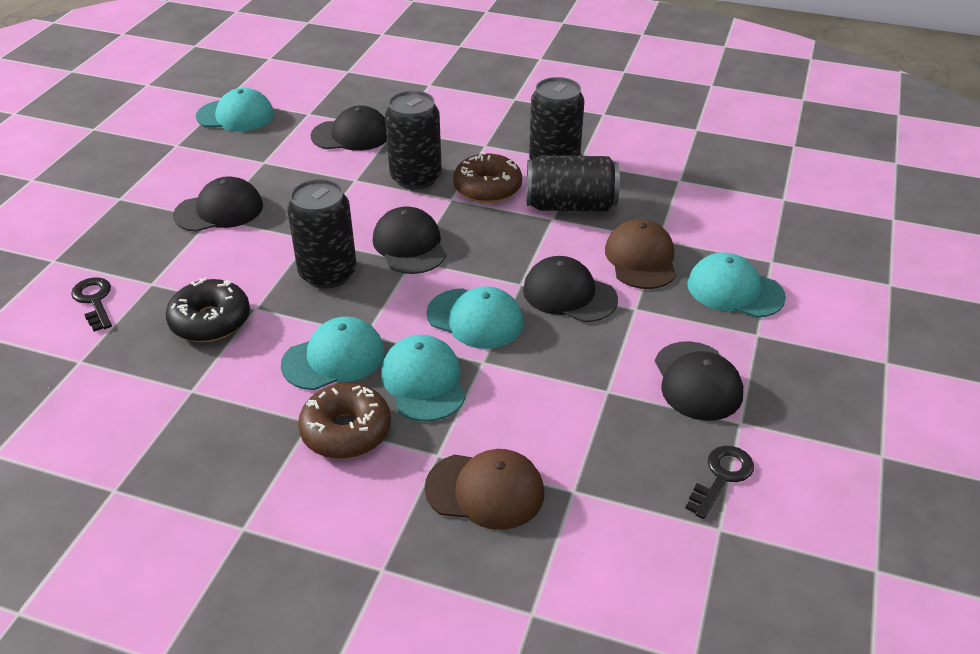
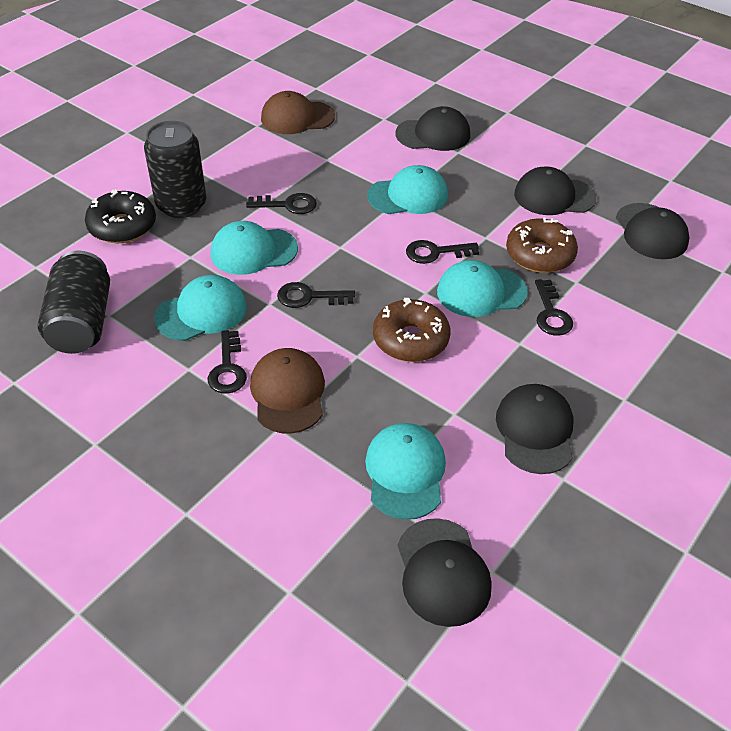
black can: 4 -> 2
black key: 2 -> 5

